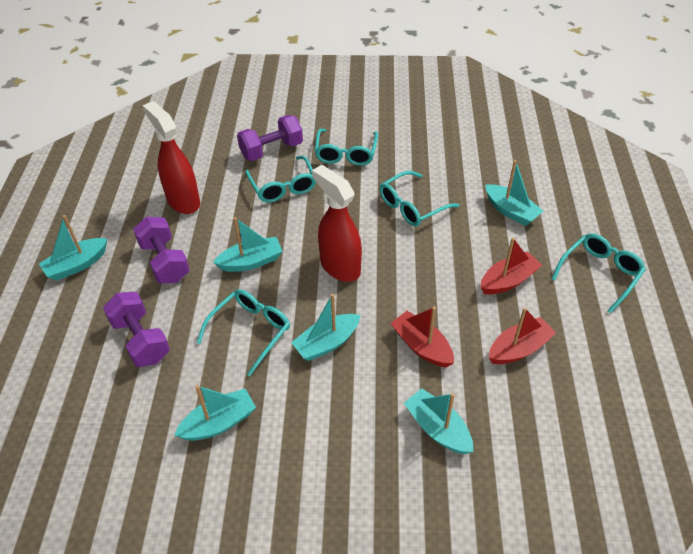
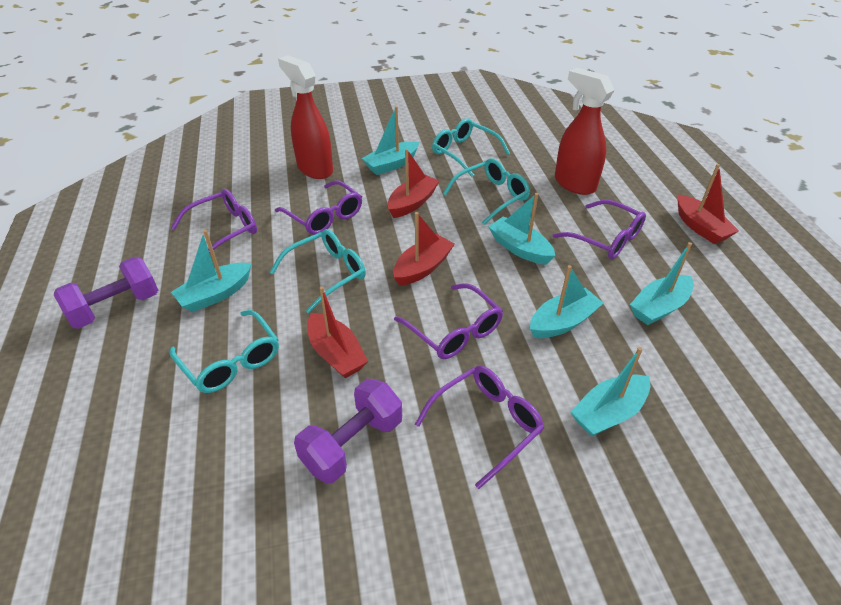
purple dumbbell: 3 -> 2
purple glasses: 0 -> 5
red boat: 3 -> 4
turquoise glasses: 5 -> 4

